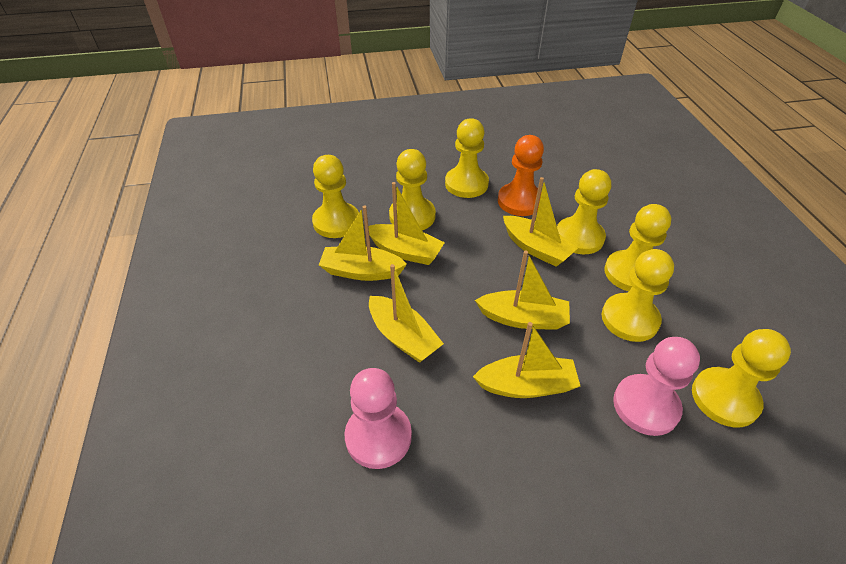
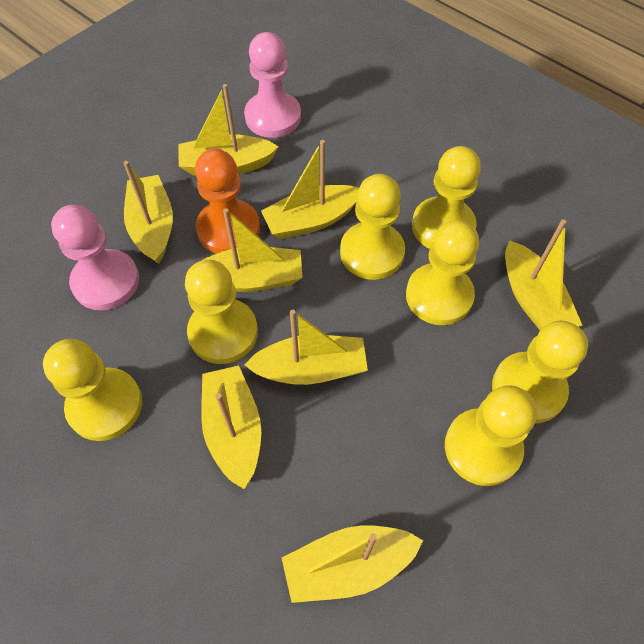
yellow boat: 6 -> 8

